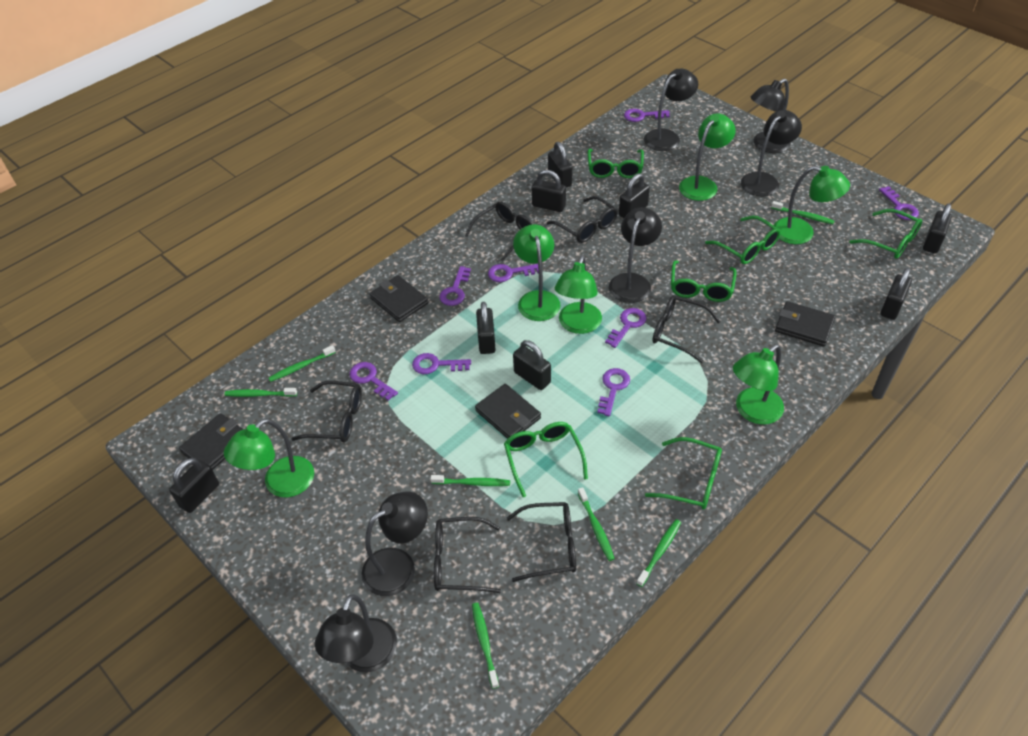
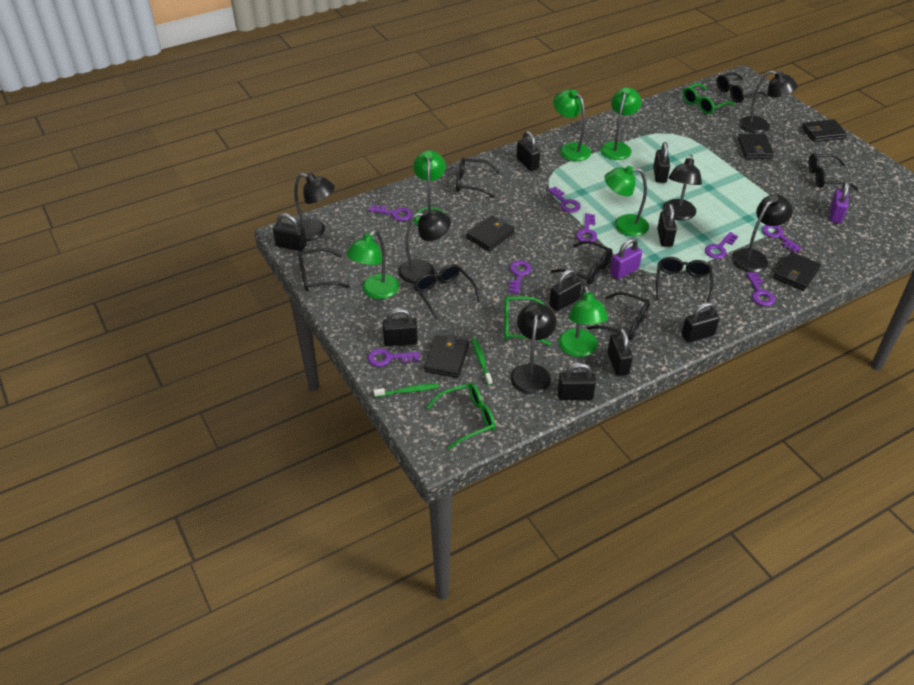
black glasses: 6 -> 8
black padlock: 8 -> 9
black wallet: 4 -> 5
green glasses: 6 -> 3
green toothbrush: 7 -> 2
purple padlock: 0 -> 2

